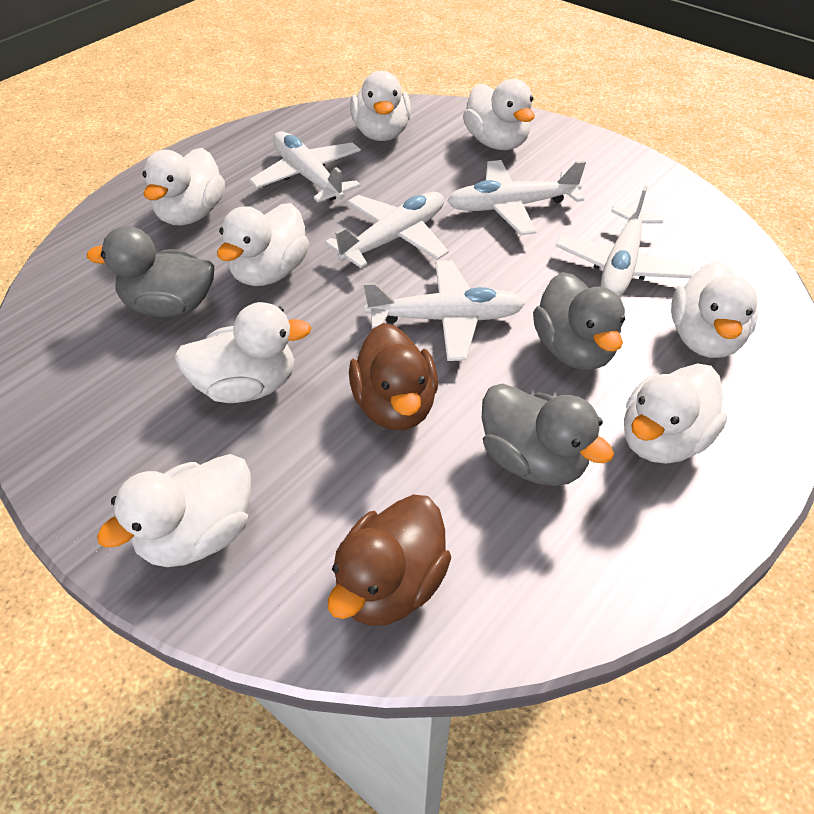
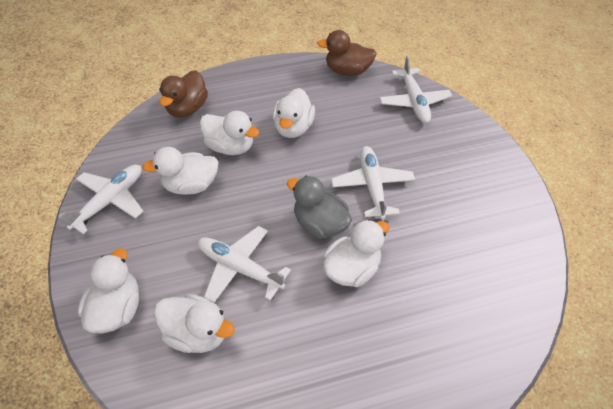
grey duck: 3 -> 1
white duck: 8 -> 6
white plane: 5 -> 4

